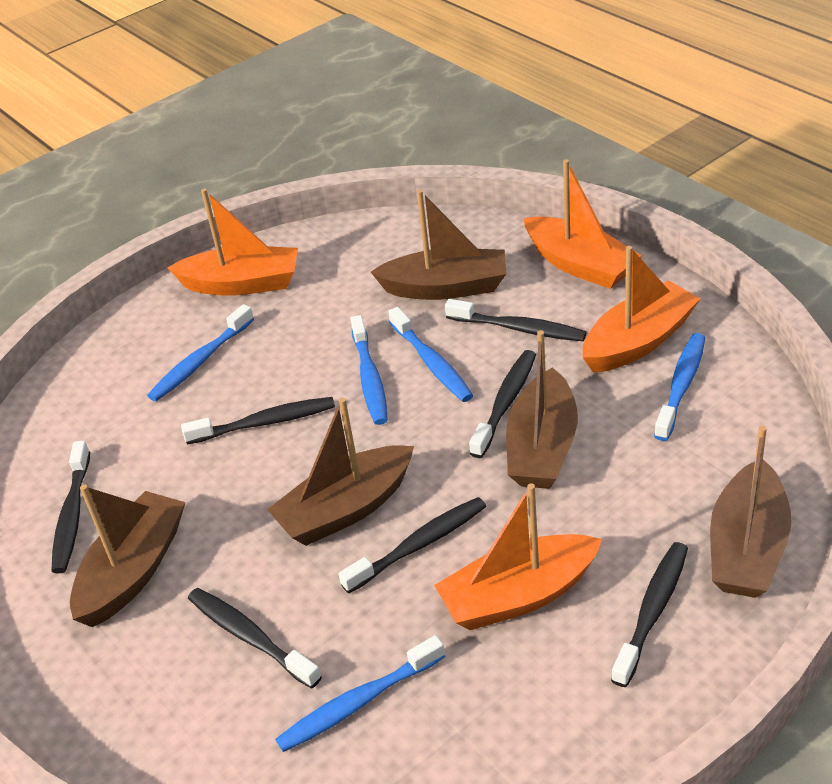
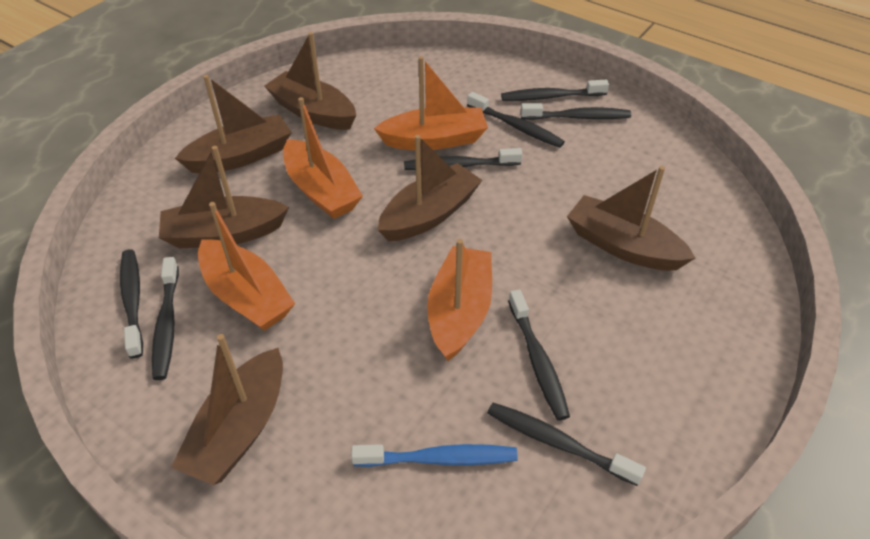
black toothbrush: 7 -> 8
blue toothbrush: 5 -> 1
brown boat: 5 -> 6

